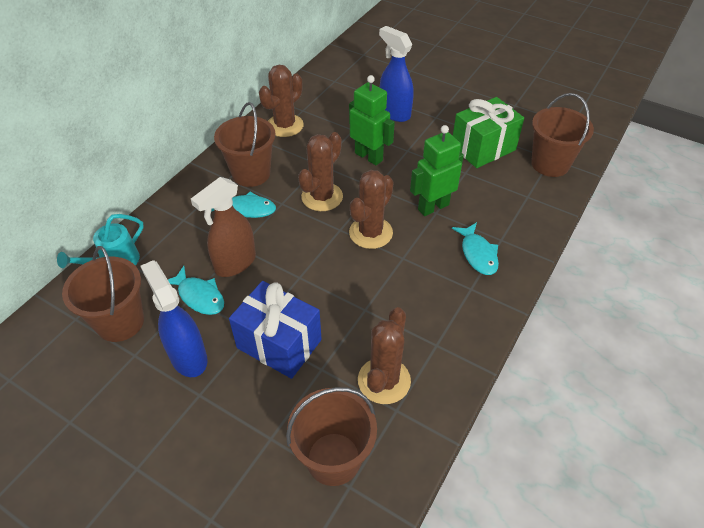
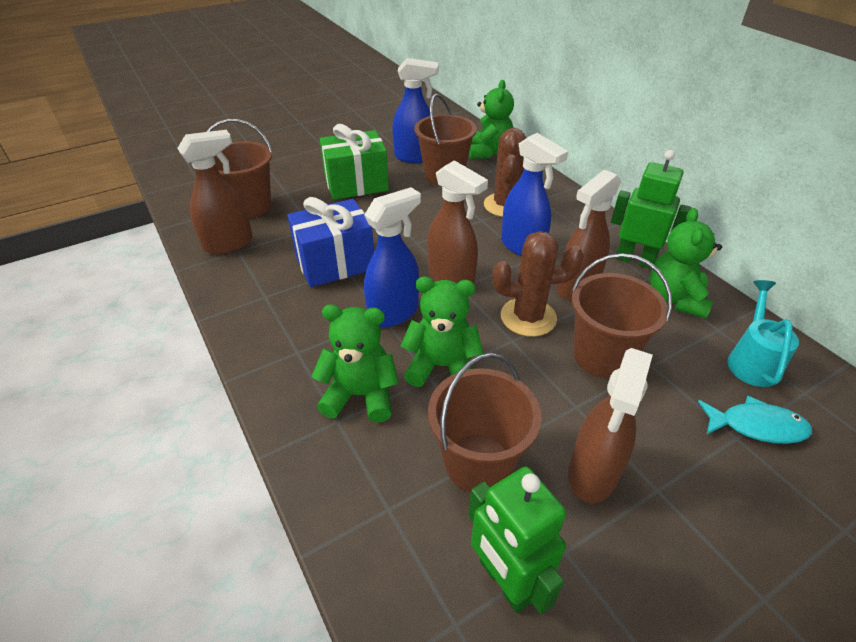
blue spray bottle: 2 -> 3
brown cactus: 4 -> 2
brown spray bottle: 1 -> 4
green teddy bear: 0 -> 4
turquoise fish: 3 -> 1

